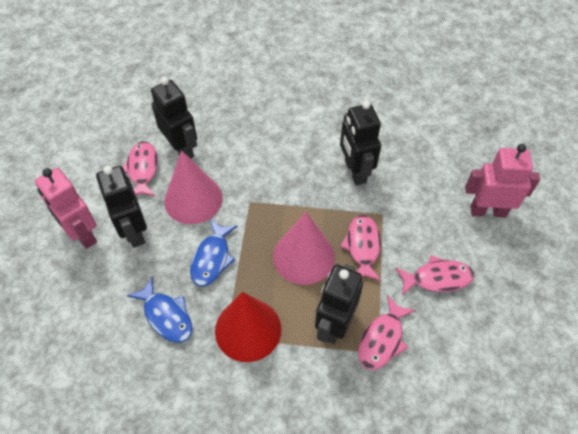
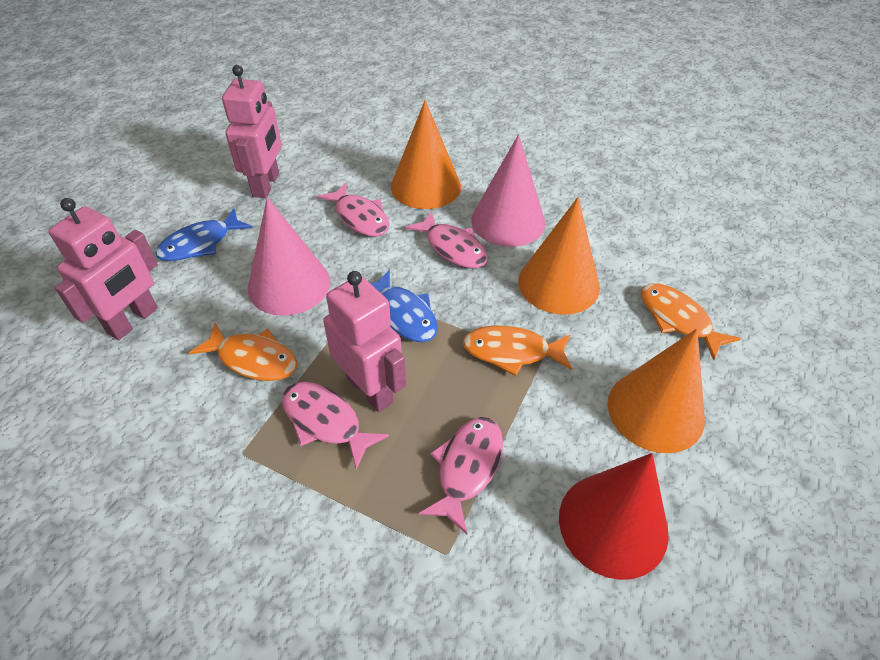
black robot: 4 -> 0
orange cone: 0 -> 3
orange fish: 0 -> 3
pink robot: 2 -> 3

